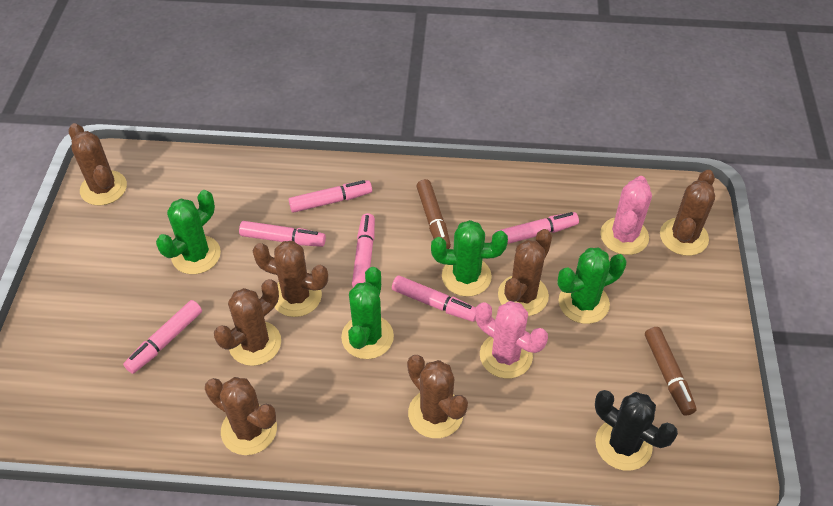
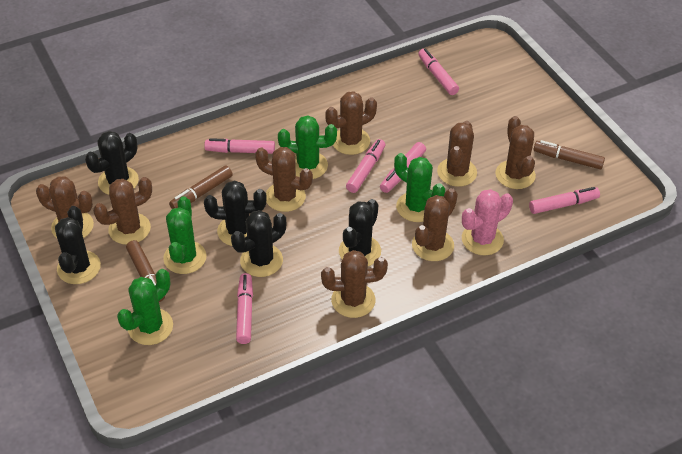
black cactus: 1 -> 5
brown cactus: 7 -> 8
brown marker: 2 -> 3
pink cactus: 2 -> 1

